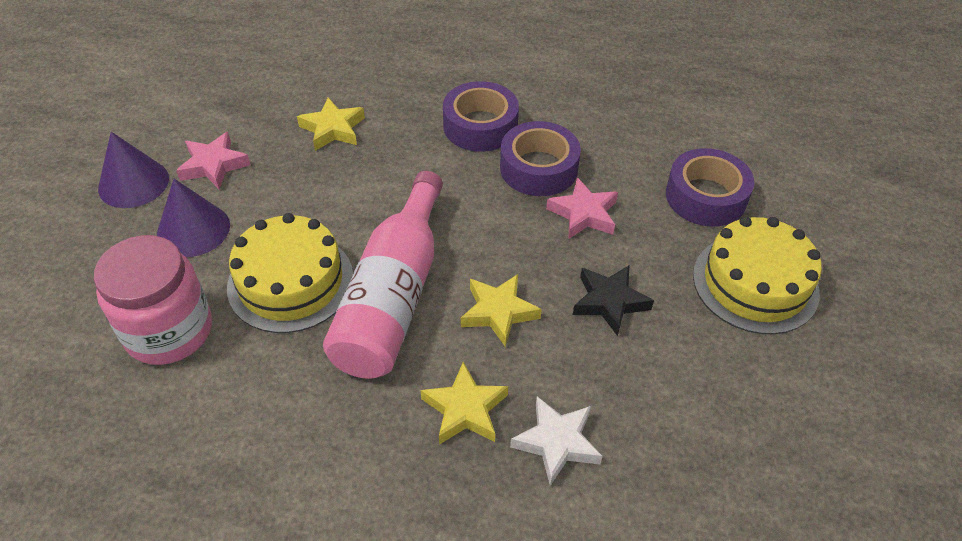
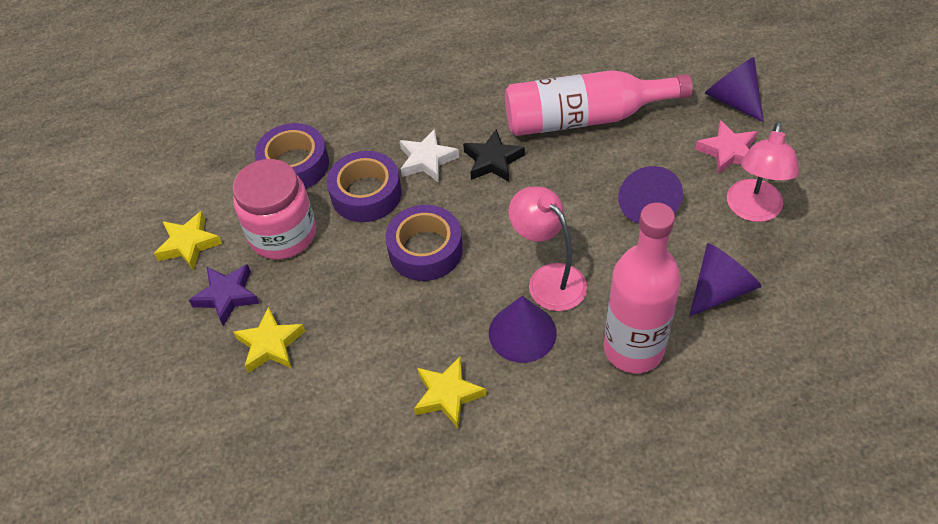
pink bottle: 1 -> 2
pink lamp: 0 -> 2
pink star: 2 -> 1
purple cone: 2 -> 4
purple star: 0 -> 1
yellow cake: 2 -> 0

